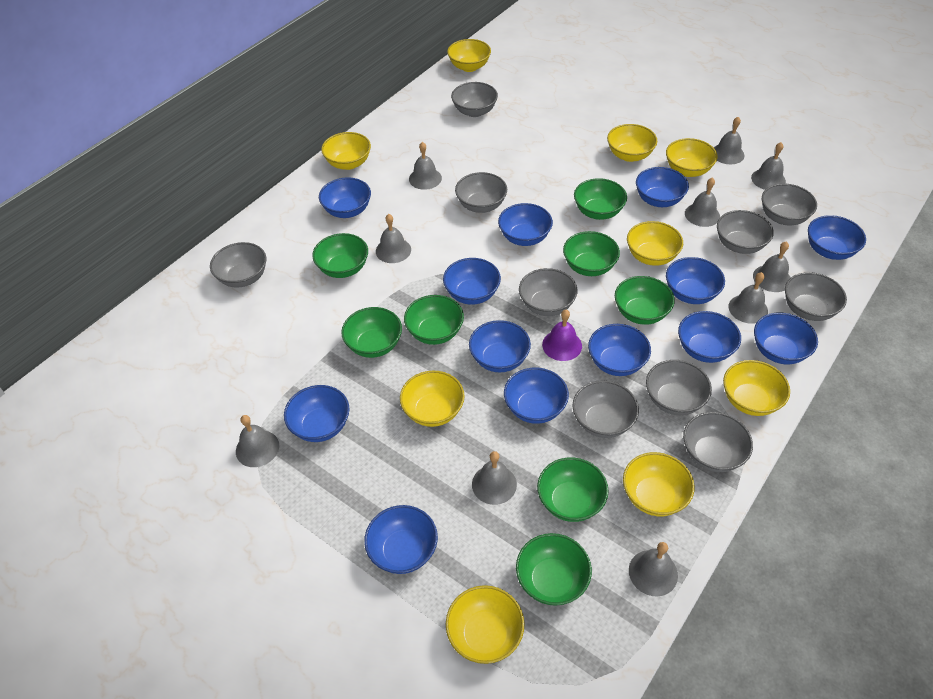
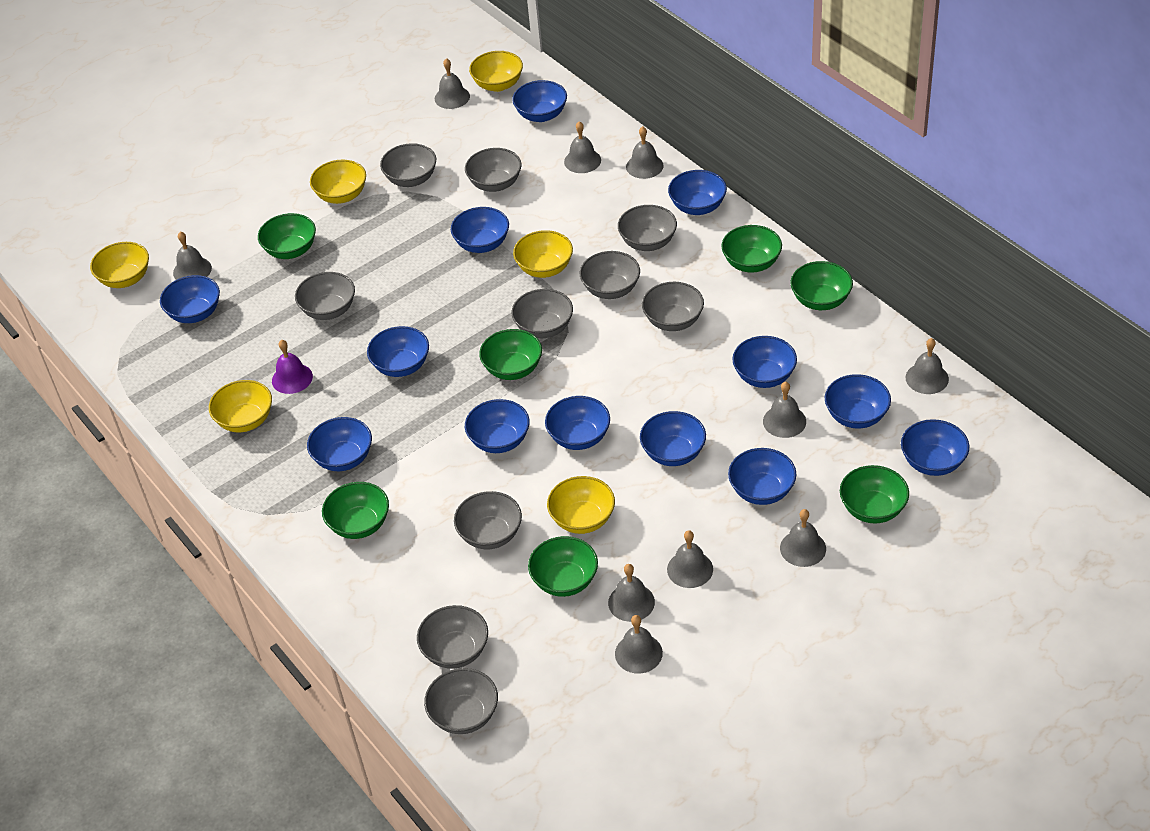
green bowl: 8 -> 7
yellow bowl: 9 -> 6

